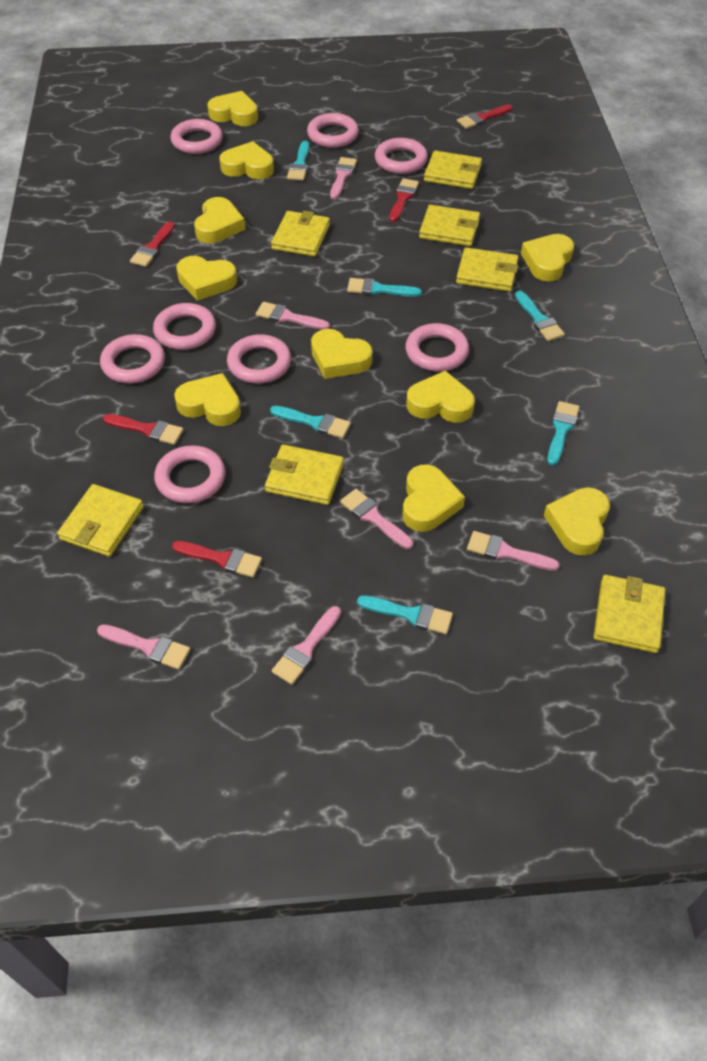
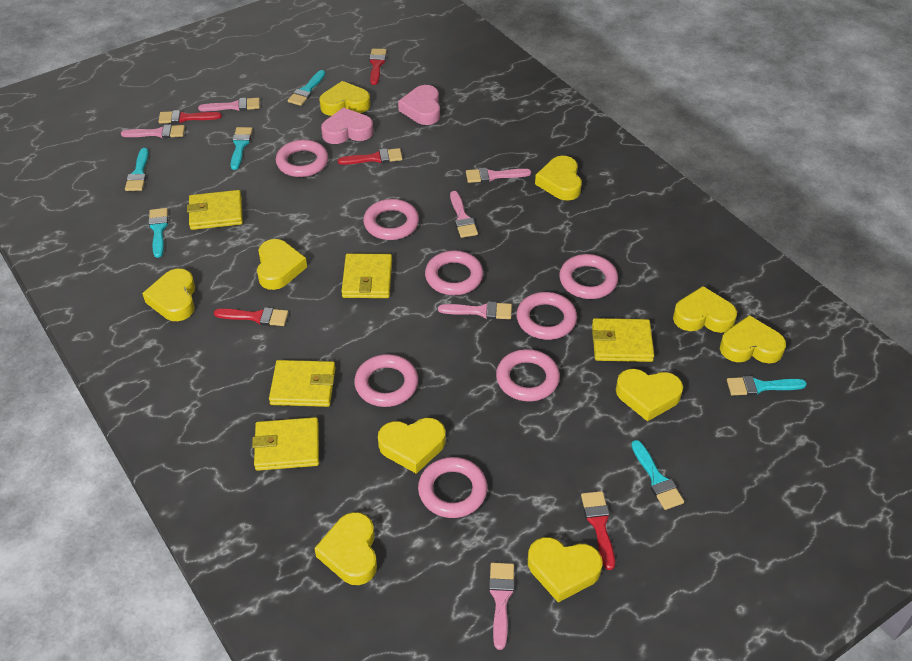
pink heart: 0 -> 2
yellow wallet: 7 -> 5

